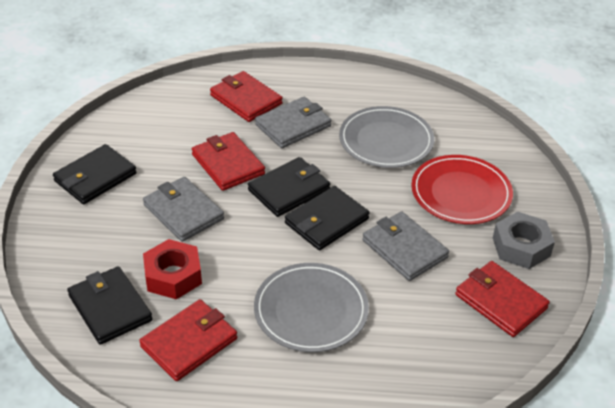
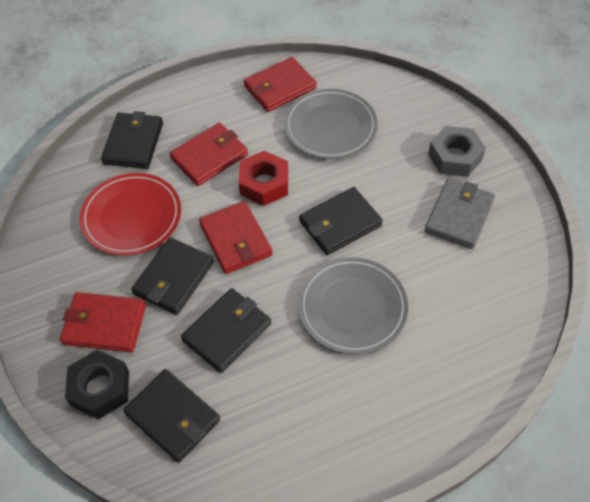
black nut: 0 -> 1
black wallet: 4 -> 5
grey wallet: 3 -> 1

